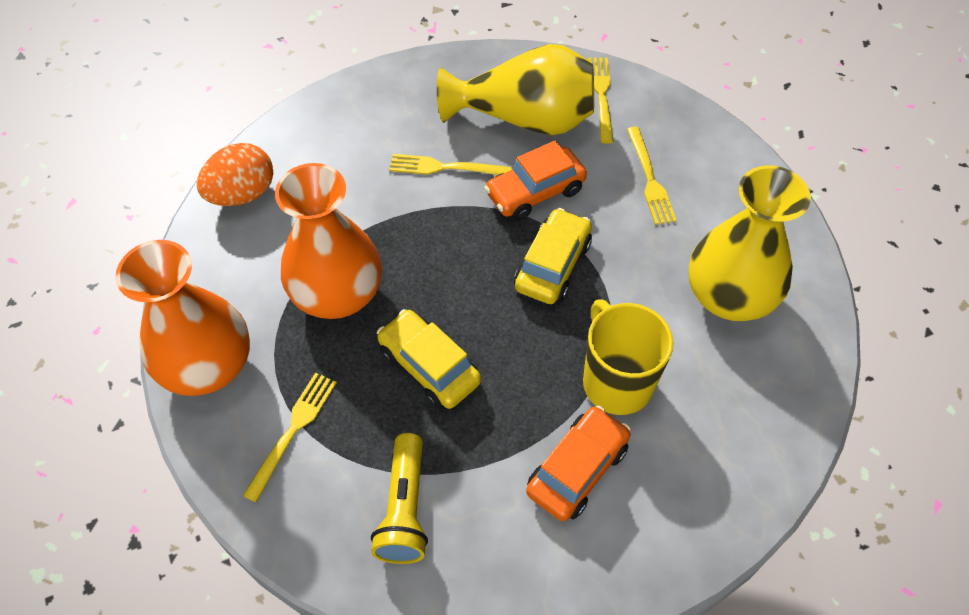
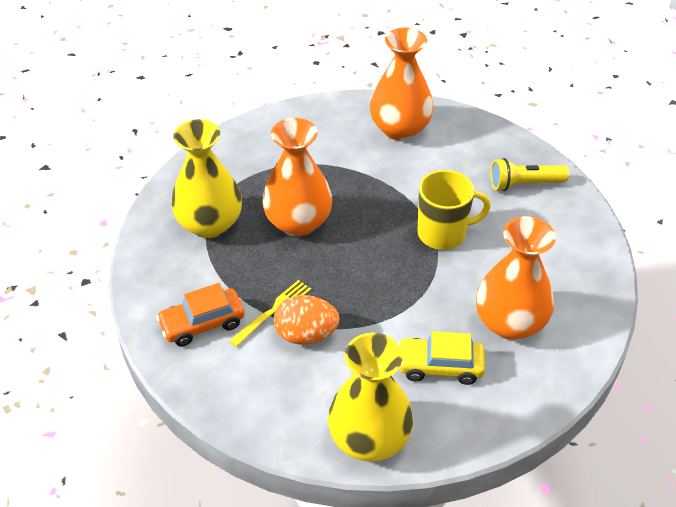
orange car: 2 -> 1
orange vase: 2 -> 3
yellow car: 2 -> 1
yellow fork: 4 -> 1

